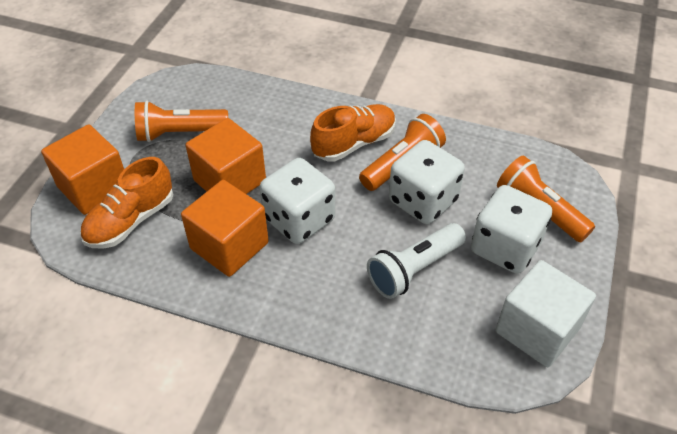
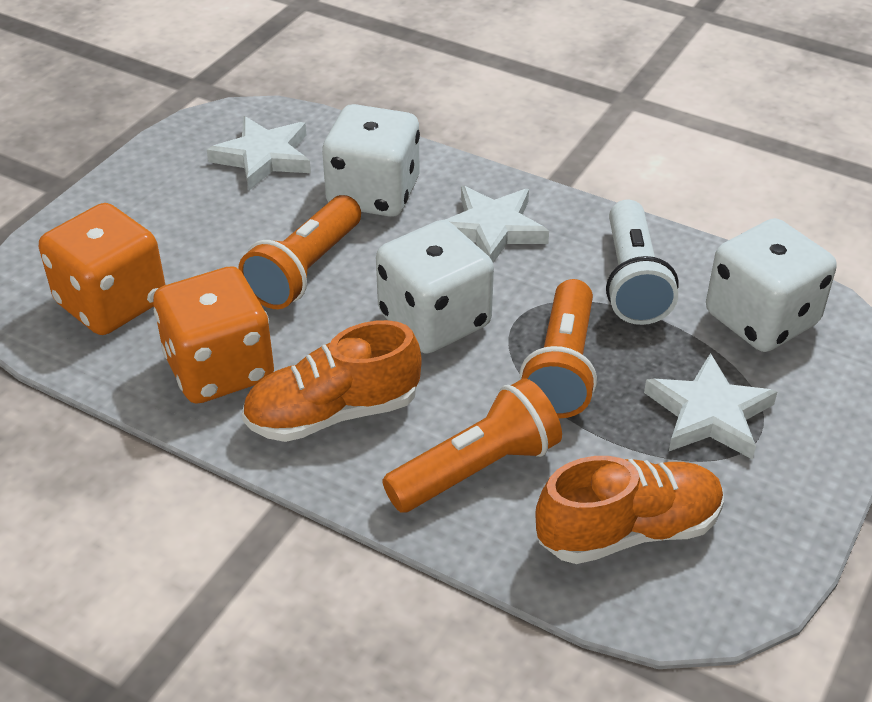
orange cube: 3 -> 0
orange dice: 0 -> 2
white cube: 1 -> 0
white star: 0 -> 3

